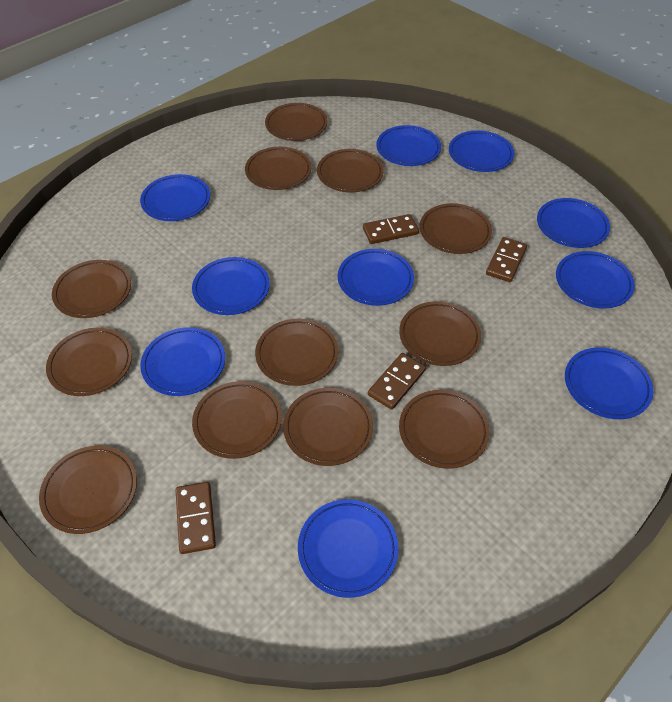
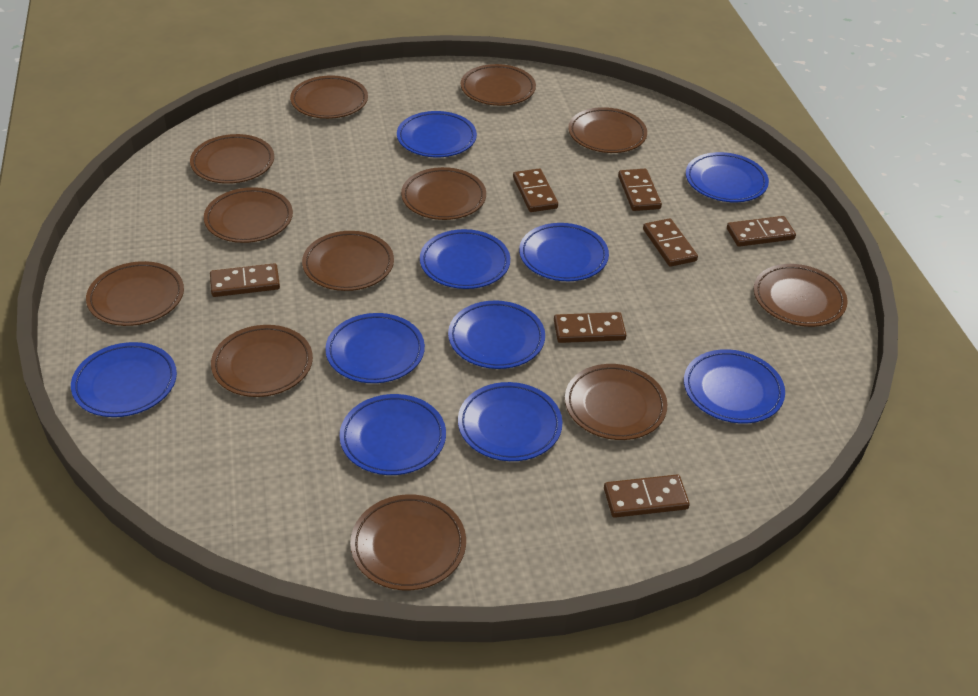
brown domino: 4 -> 7

